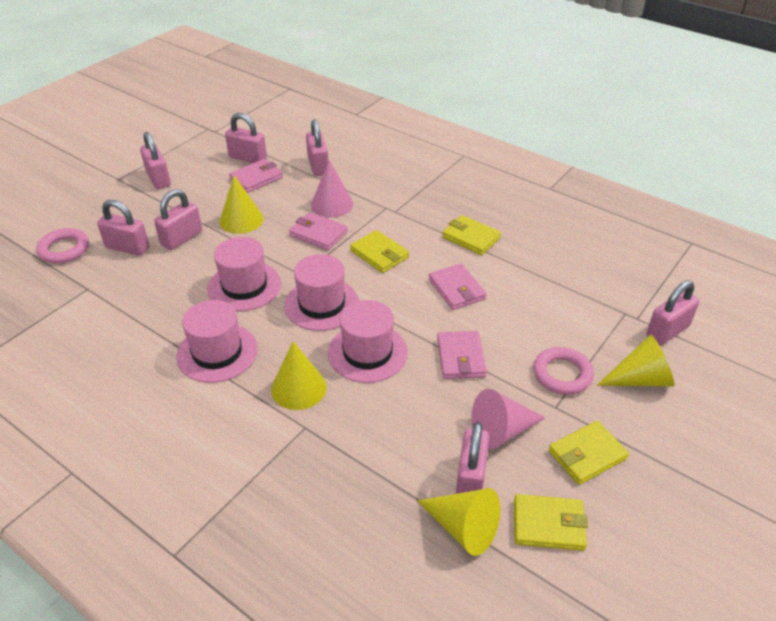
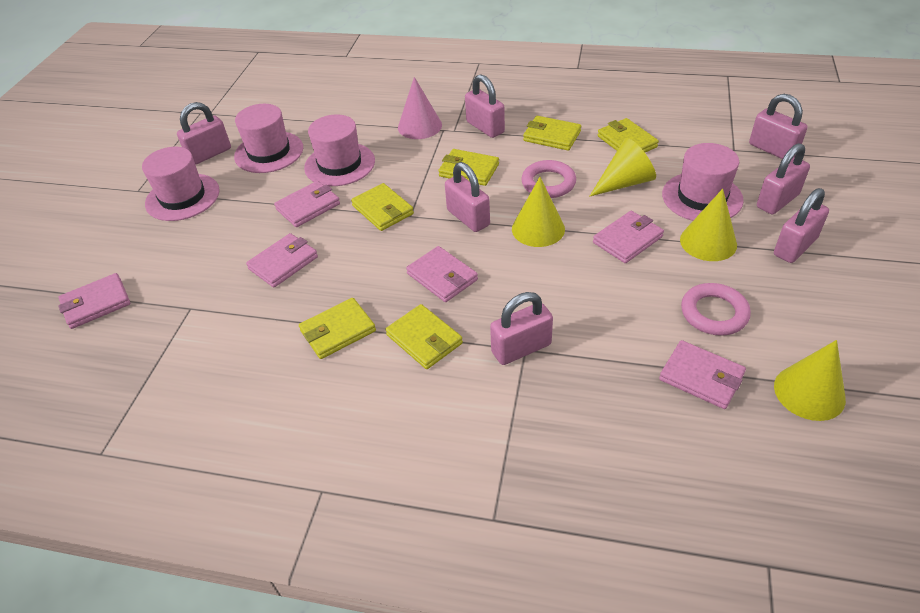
pink cone: 2 -> 1
pink wallet: 4 -> 6
yellow wallet: 4 -> 6

